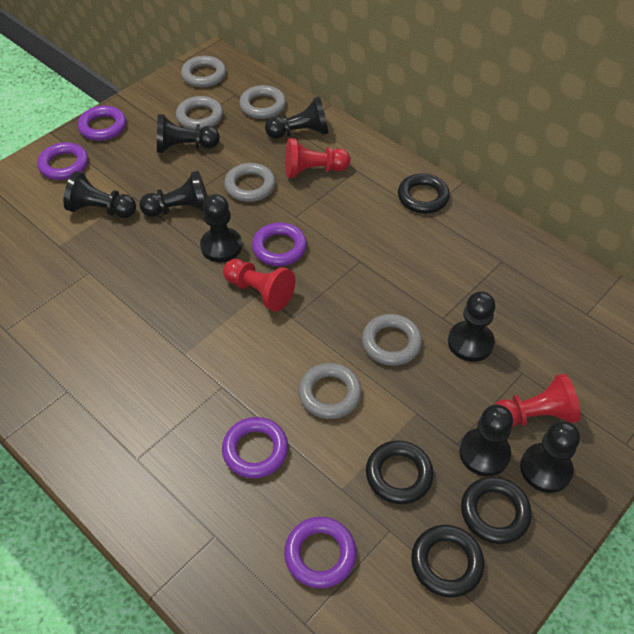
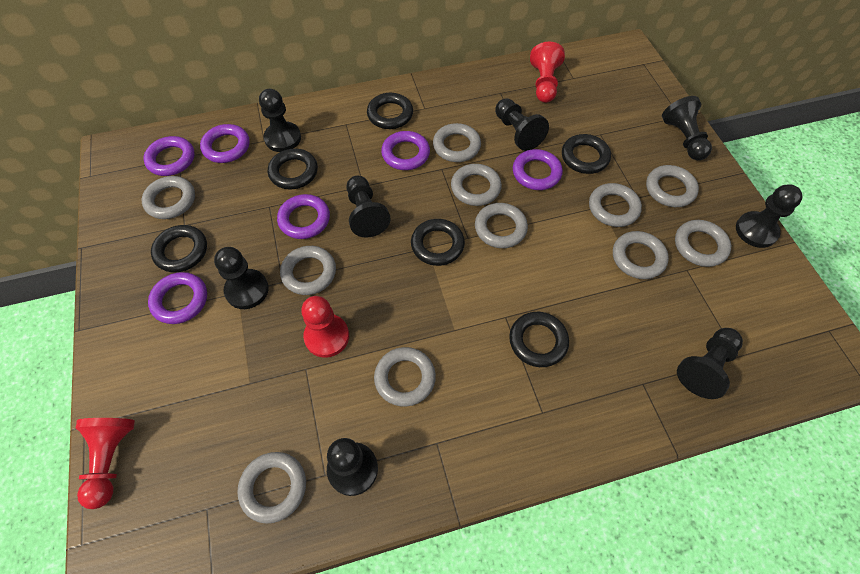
black ring: 4 -> 6
grey ring: 6 -> 11
purple ring: 5 -> 6

